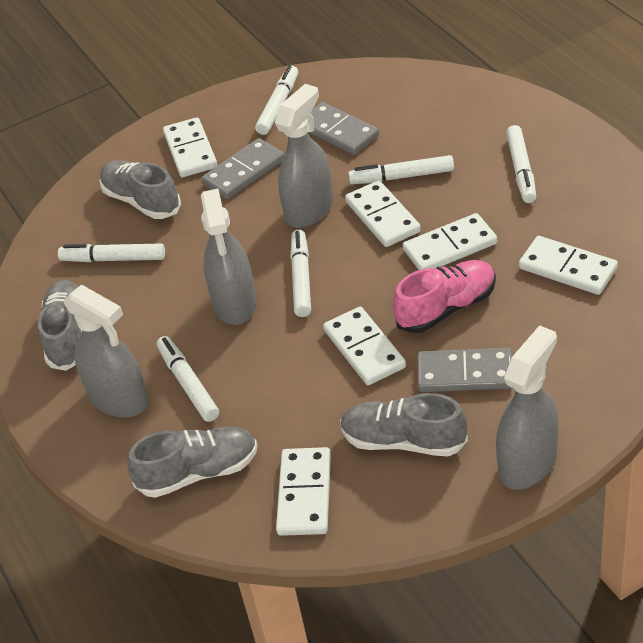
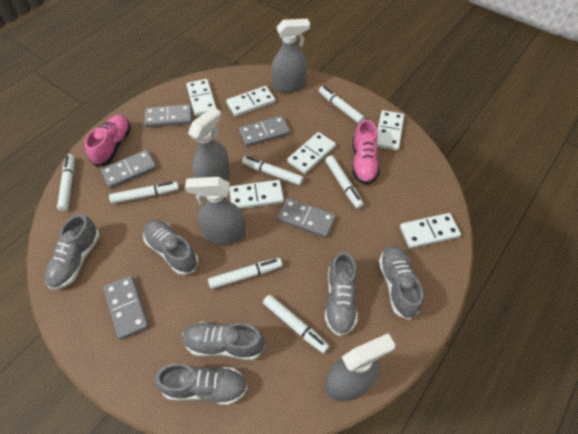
grey domino: 3 -> 5
grey shoe: 4 -> 6
pink shoe: 1 -> 2
white marker: 6 -> 7

